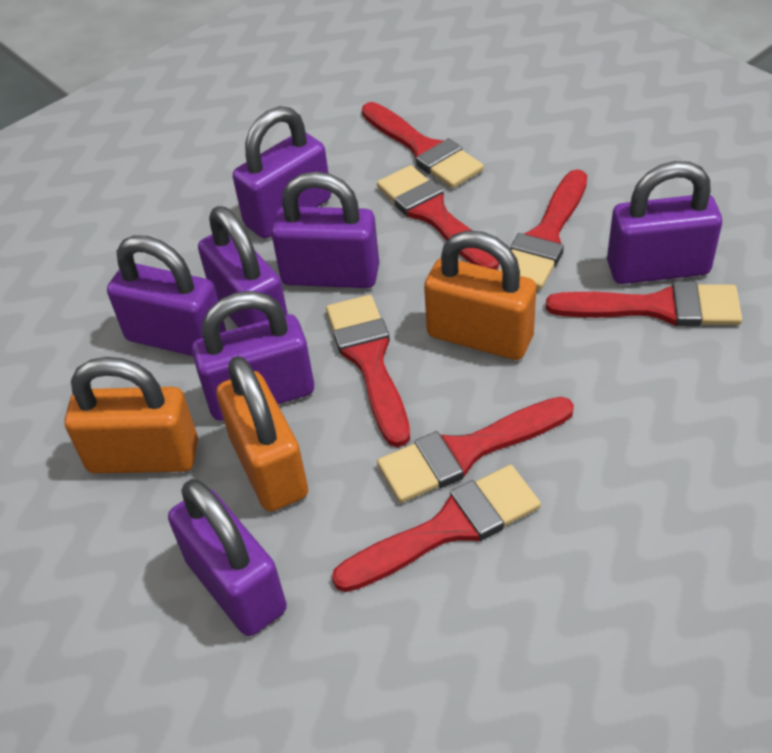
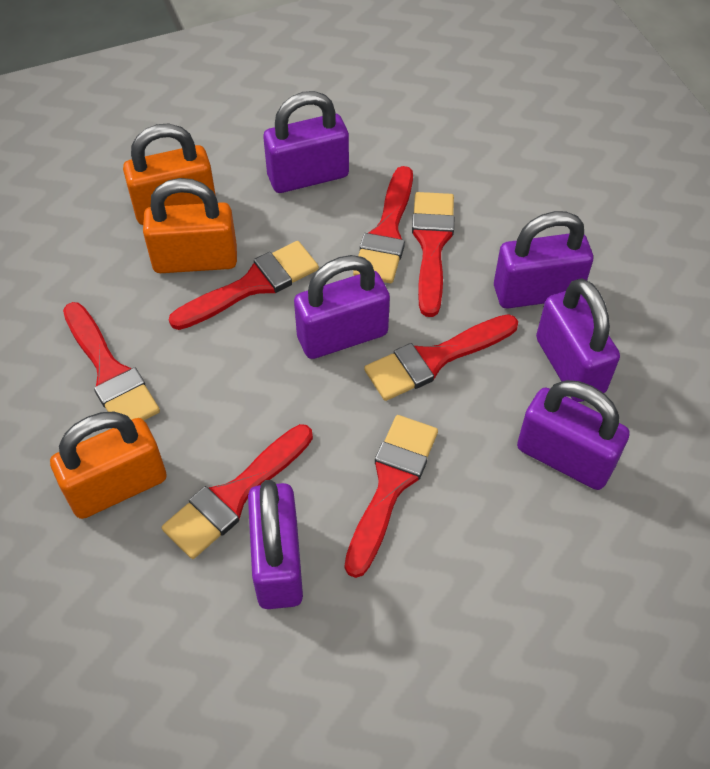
purple padlock: 7 -> 6

